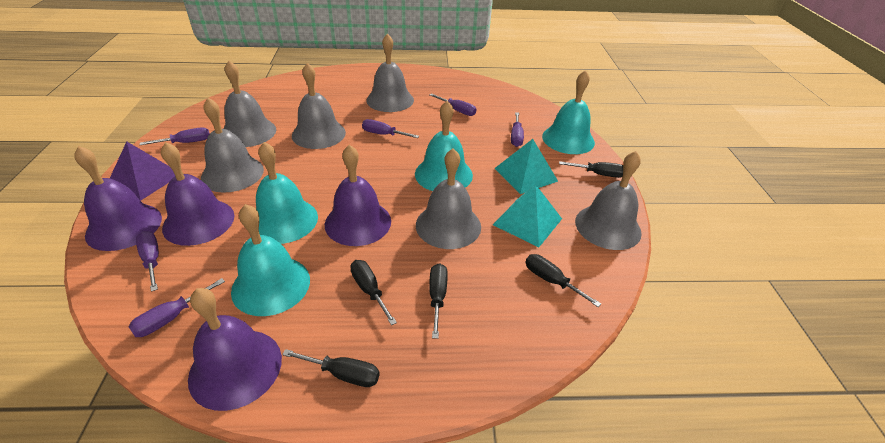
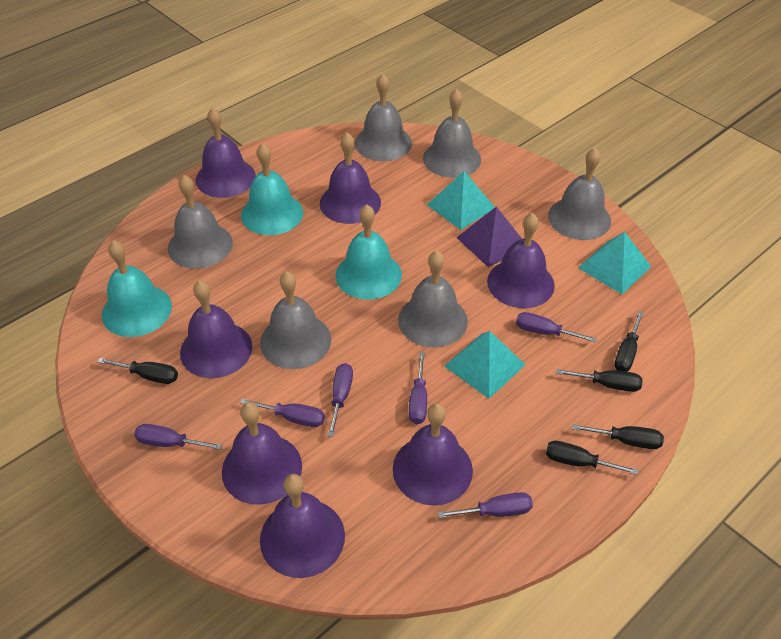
purple bell: 4 -> 7
turquoise bell: 4 -> 3
turquoise pyramid: 2 -> 3

